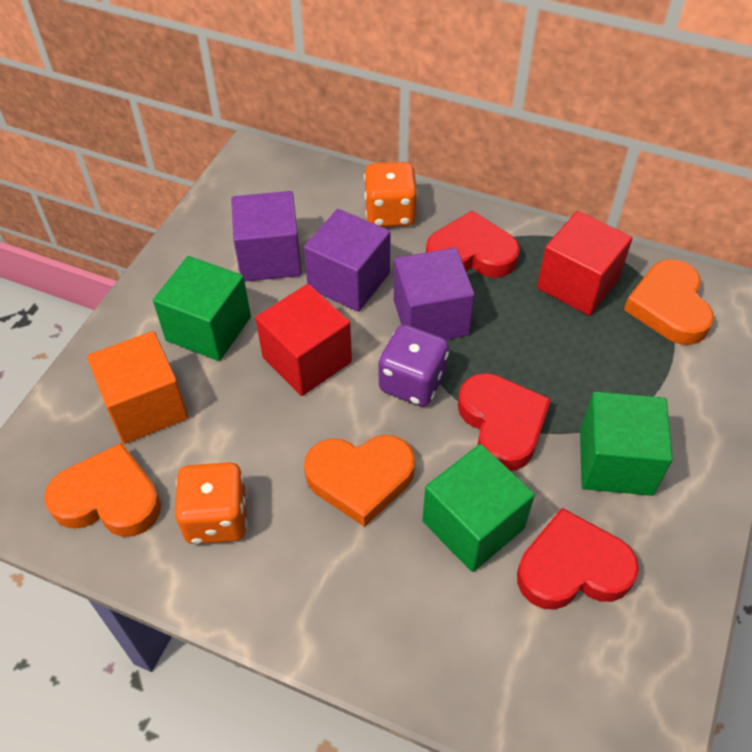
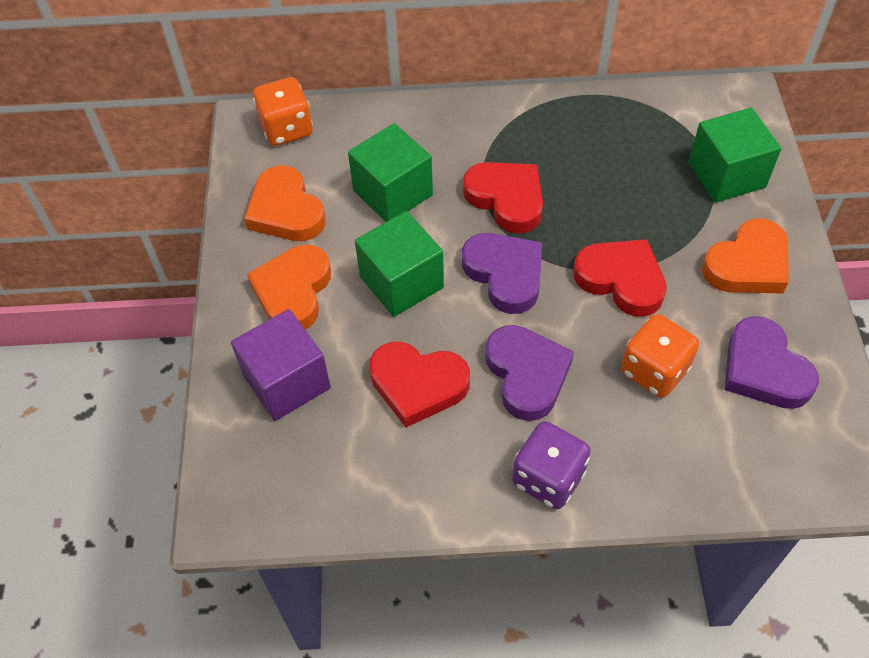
orange cube: 1 -> 0
purple cube: 3 -> 1
purple heart: 0 -> 3
red cube: 2 -> 0

